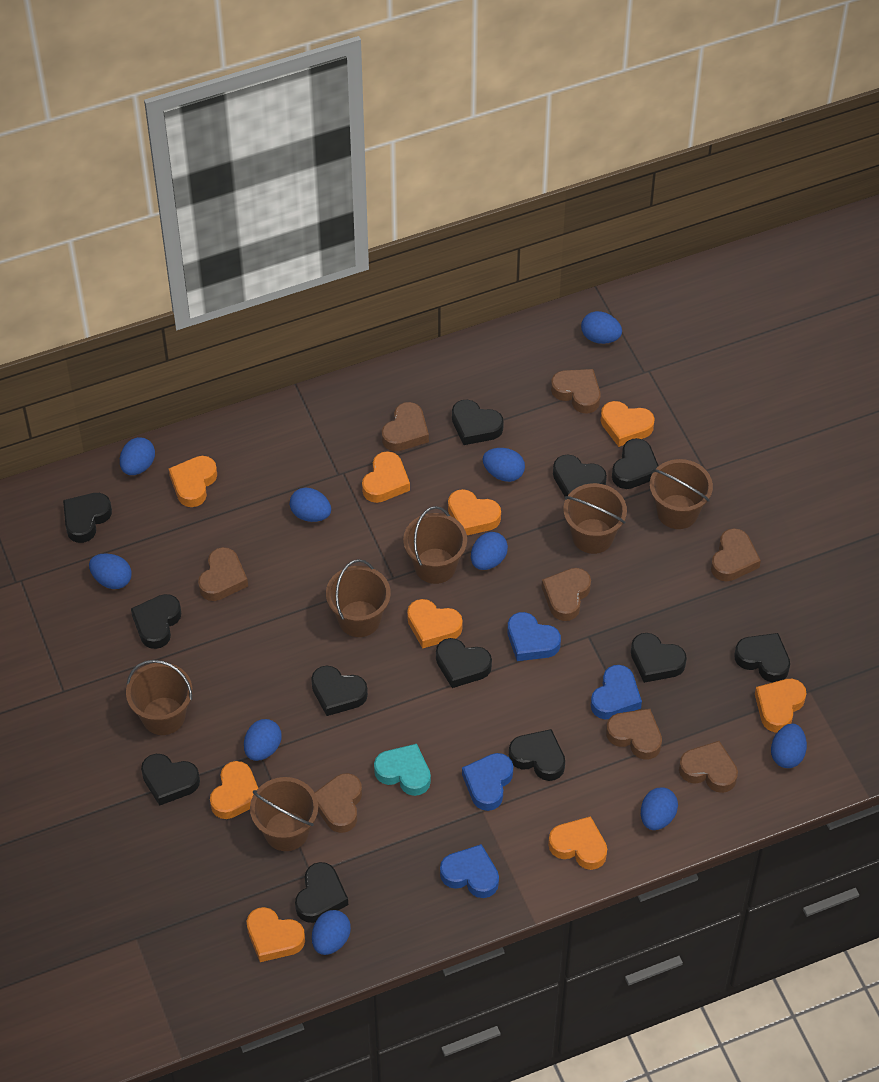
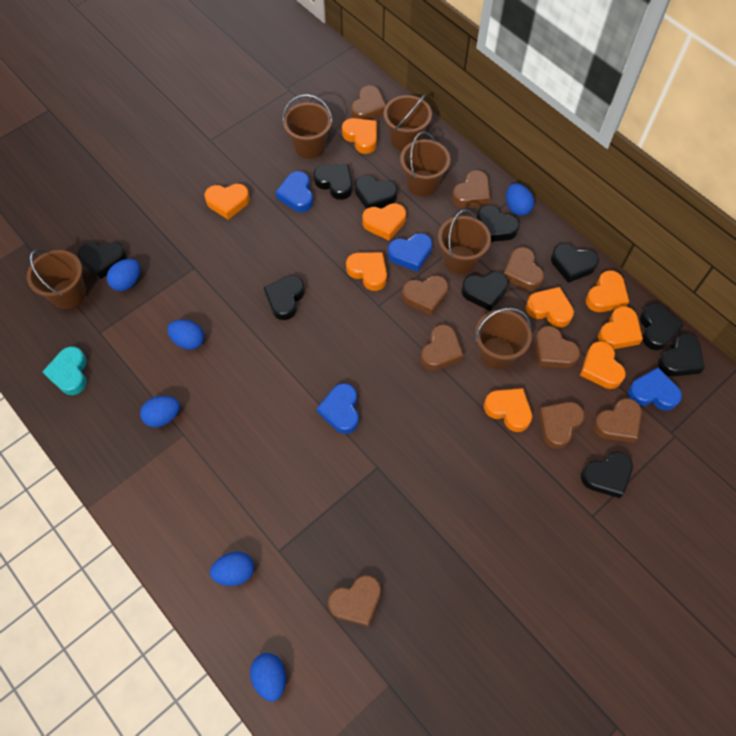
black heart: 12 -> 10
blue egg: 10 -> 6
brown heart: 8 -> 9

